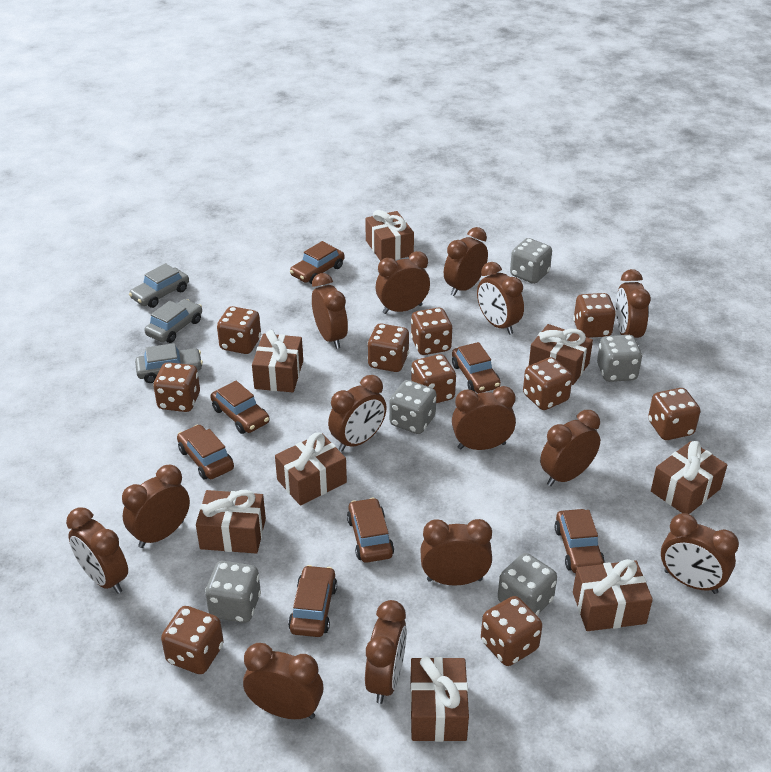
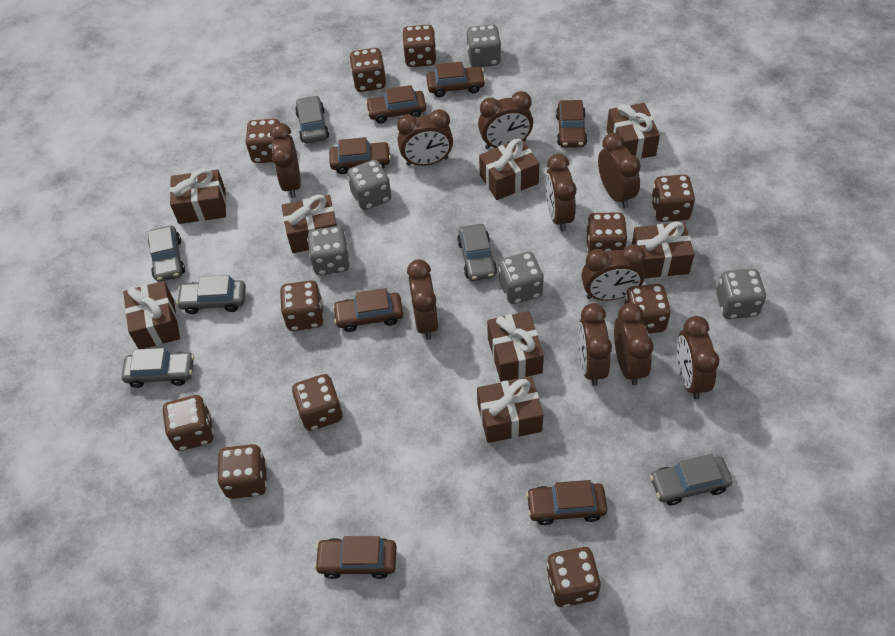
brown clock: 14 -> 10
brown dice: 10 -> 11
grey car: 3 -> 6

